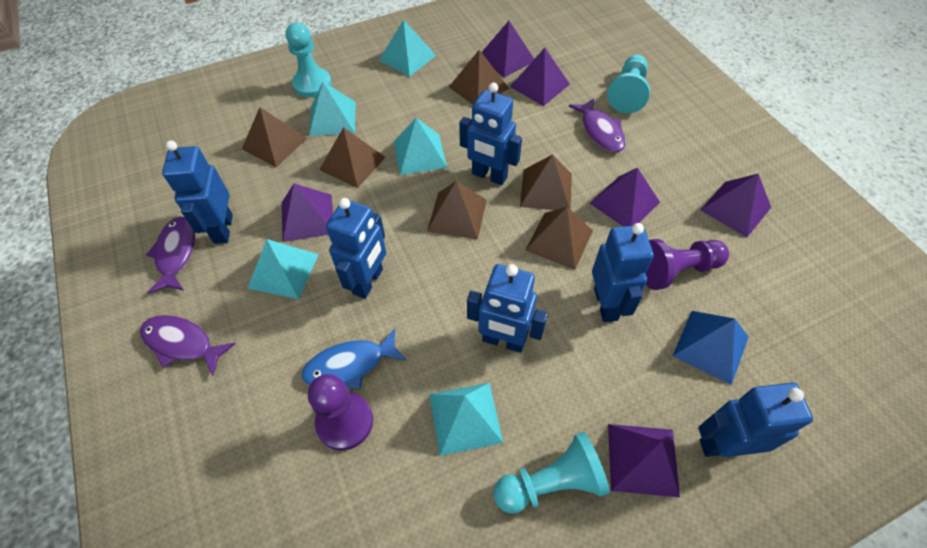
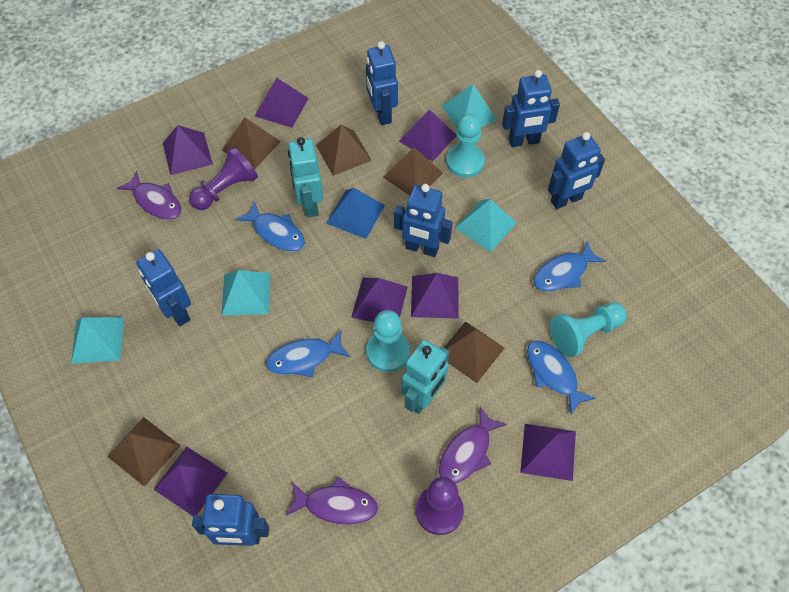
blue fish: 1 -> 4
brown pyramid: 6 -> 5
purple pyramid: 6 -> 7
turquoise pyramid: 5 -> 4
turquoise robot: 0 -> 2

